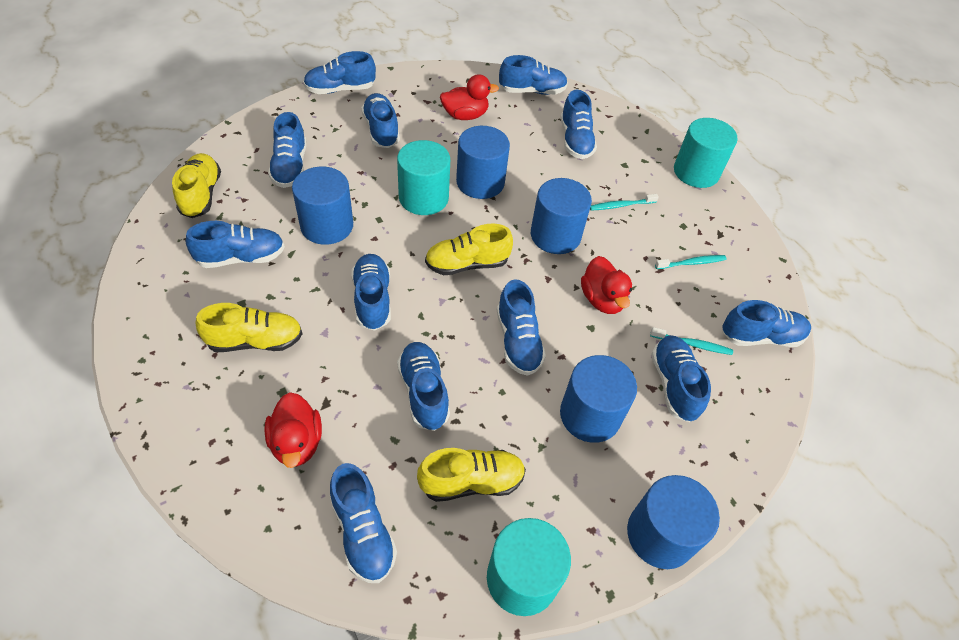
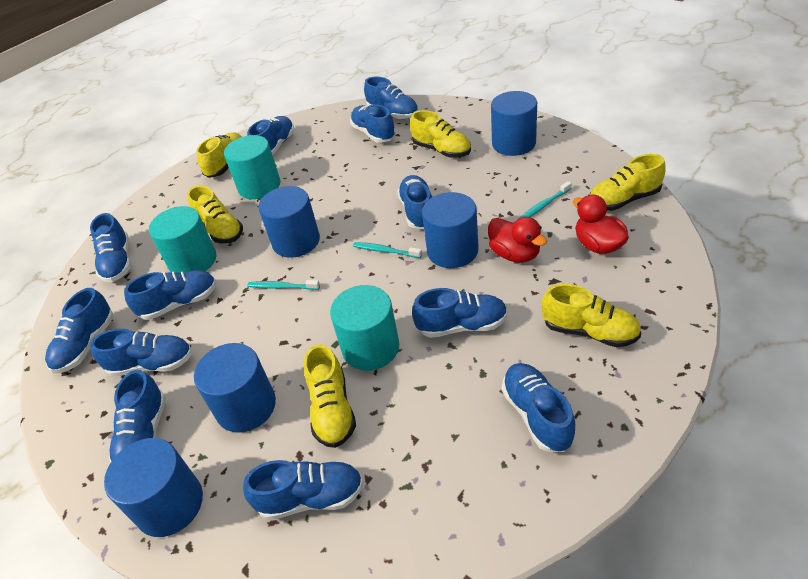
red duck: 3 -> 2
yellow shoe: 4 -> 6

